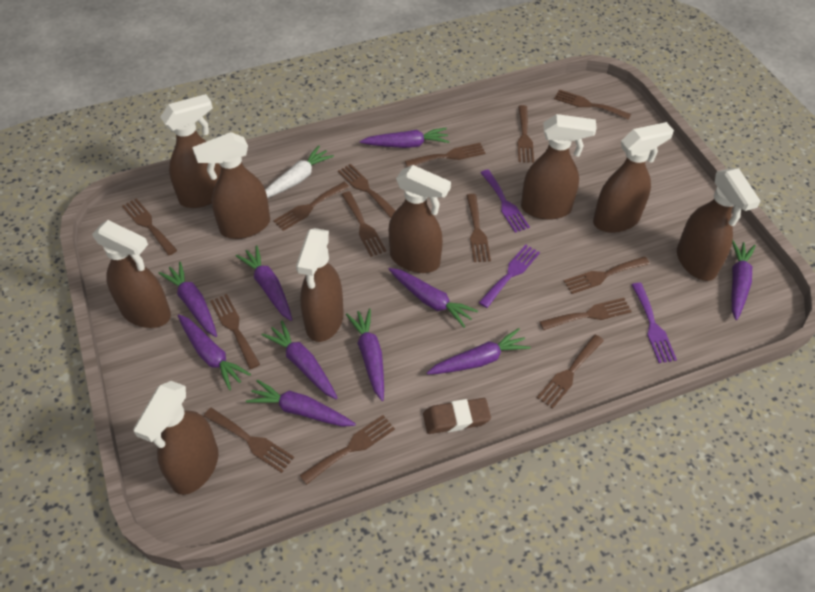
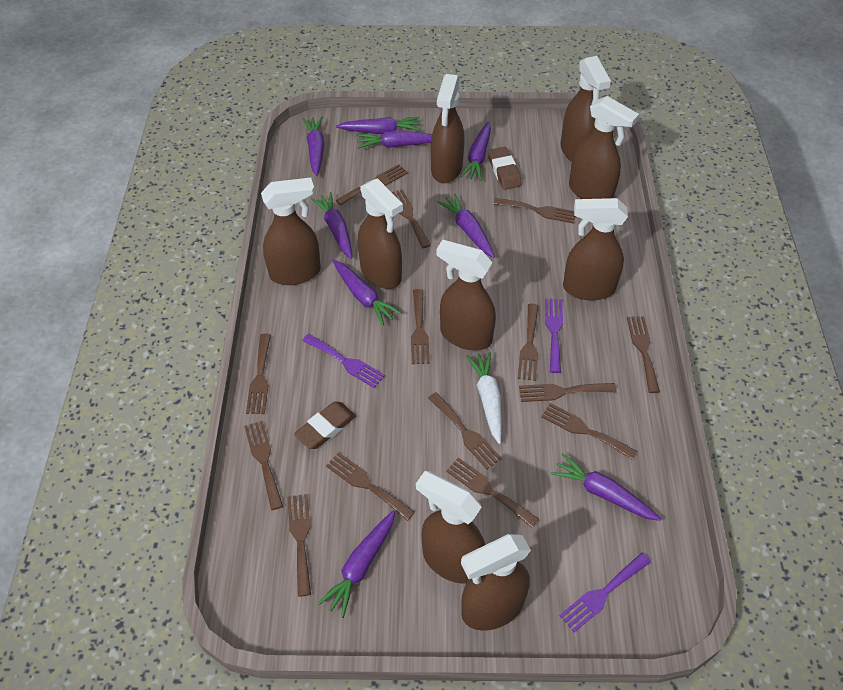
brown eraser: 1 -> 2
purple carrot: 10 -> 9

